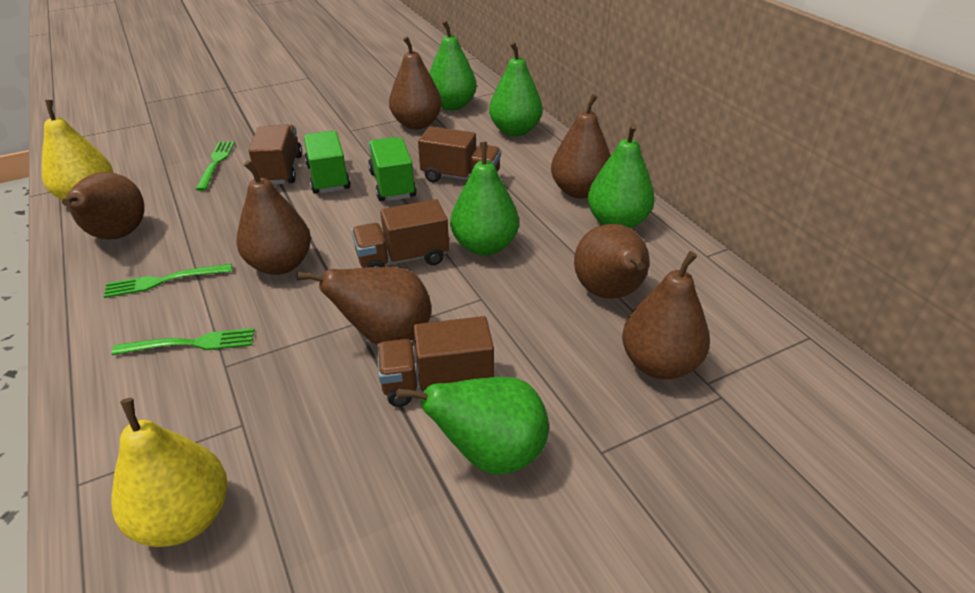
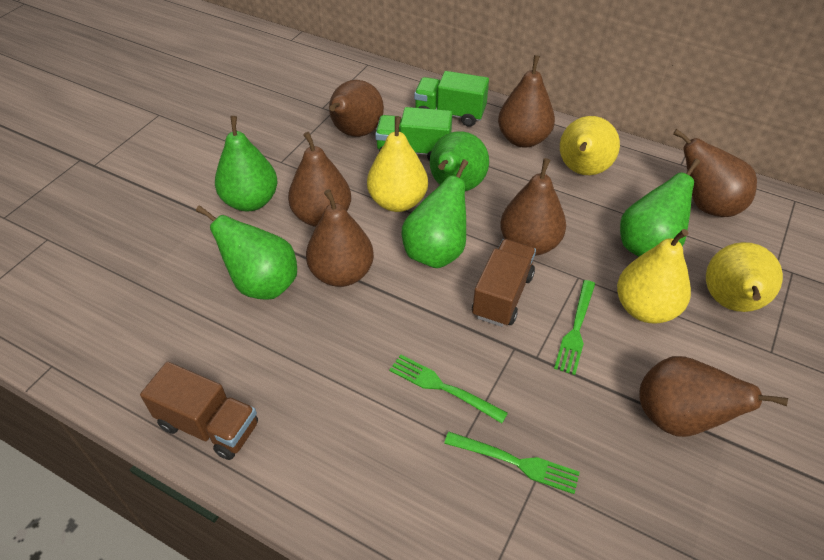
brown truck: 4 -> 2
yellow pear: 2 -> 4

